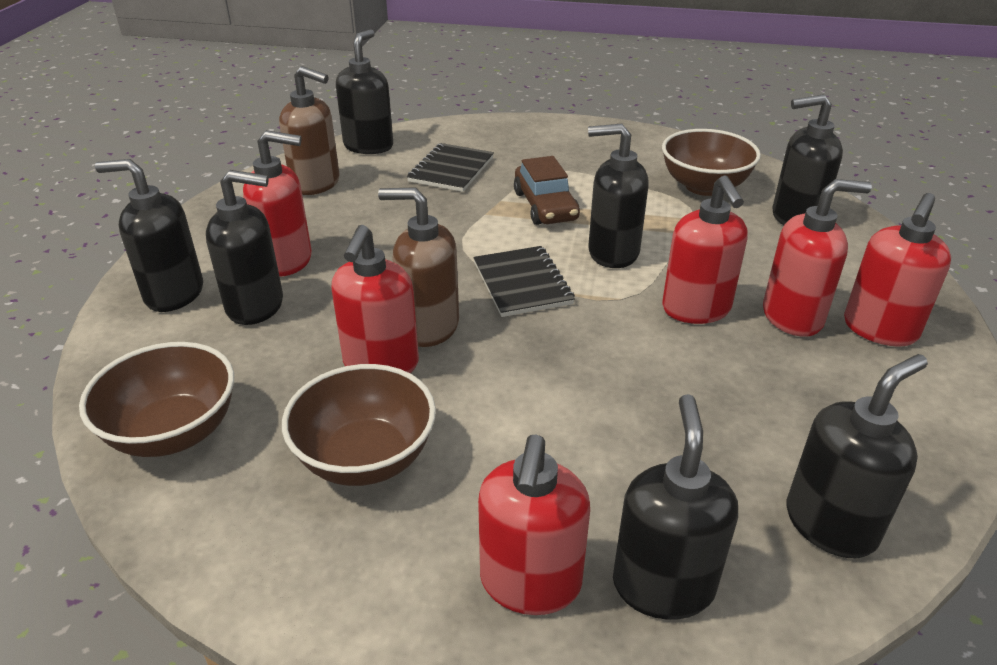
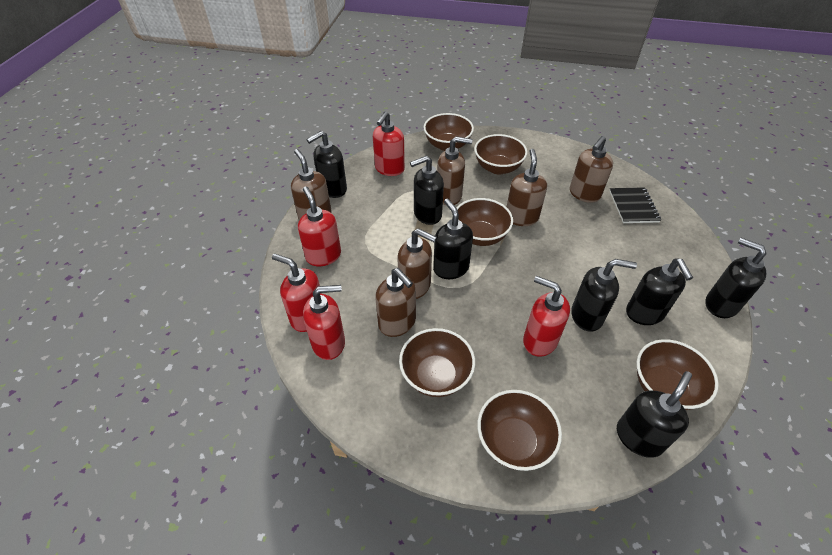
black notebook: 2 -> 1
brown bowl: 3 -> 6
brown car: 1 -> 0
brown soap dispenser: 2 -> 6
red soap dispenser: 6 -> 5

